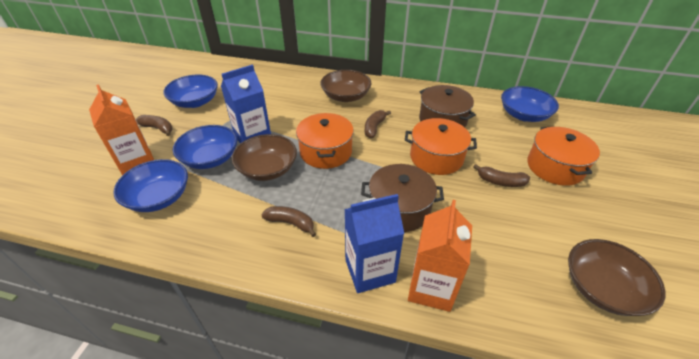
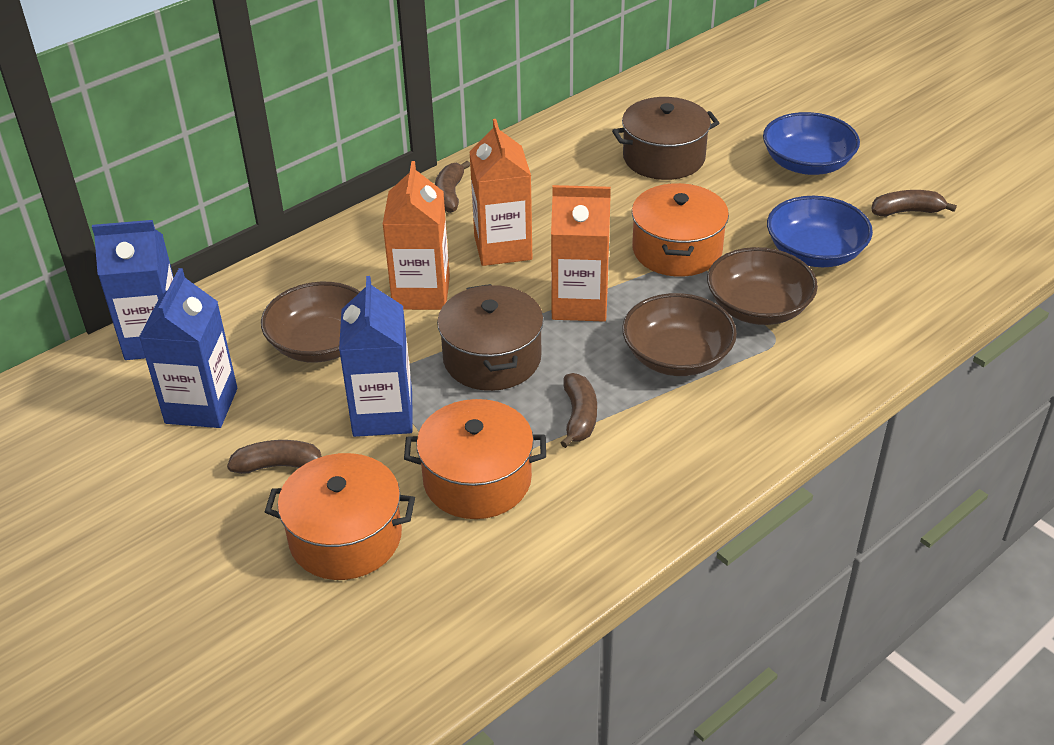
blue bowl: 4 -> 2
blue carton: 2 -> 3
orange carton: 2 -> 3

